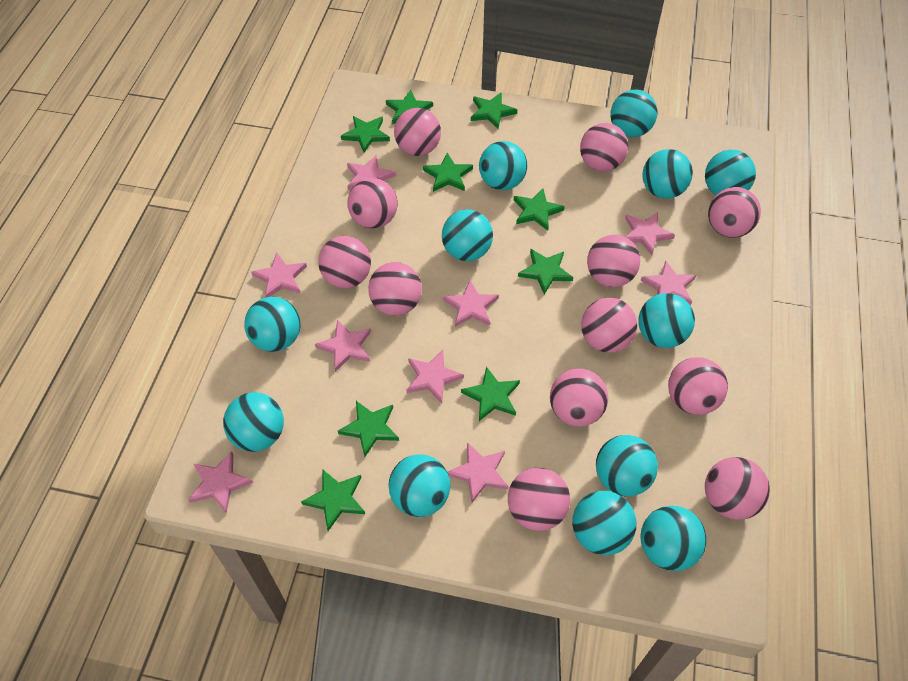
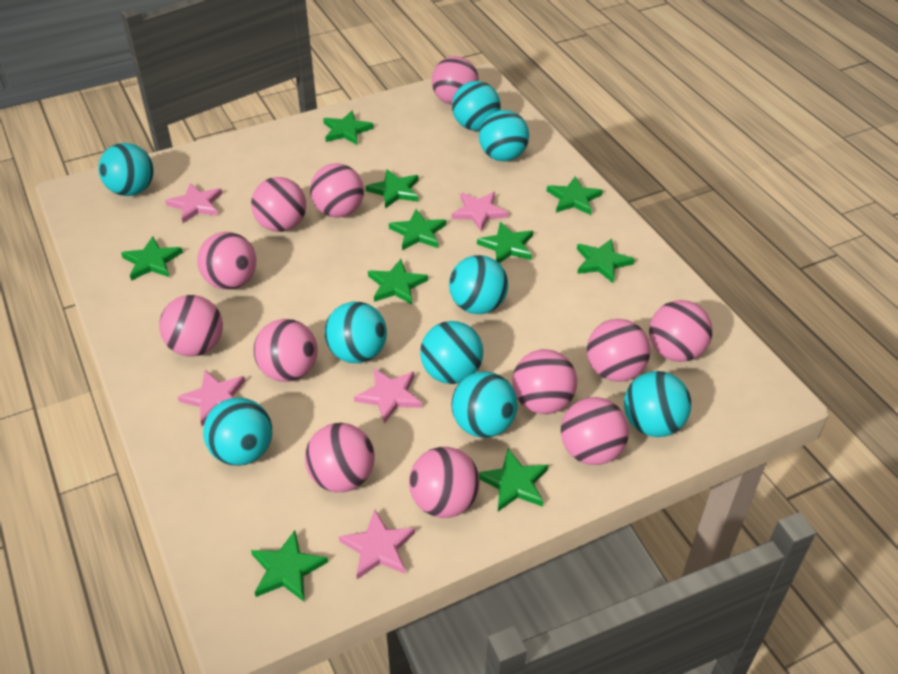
green star: 9 -> 10
pink star: 9 -> 5
turquoise ball: 12 -> 9

